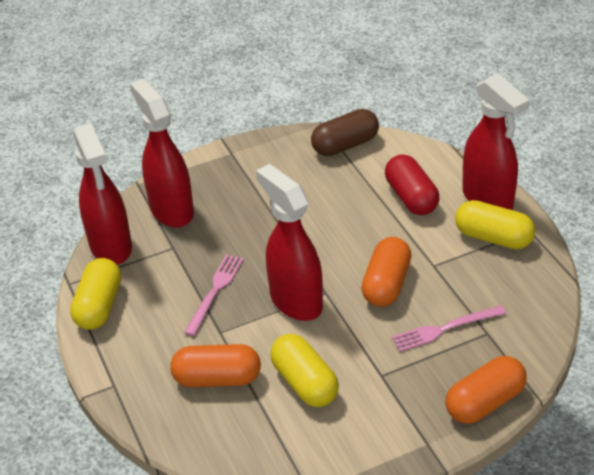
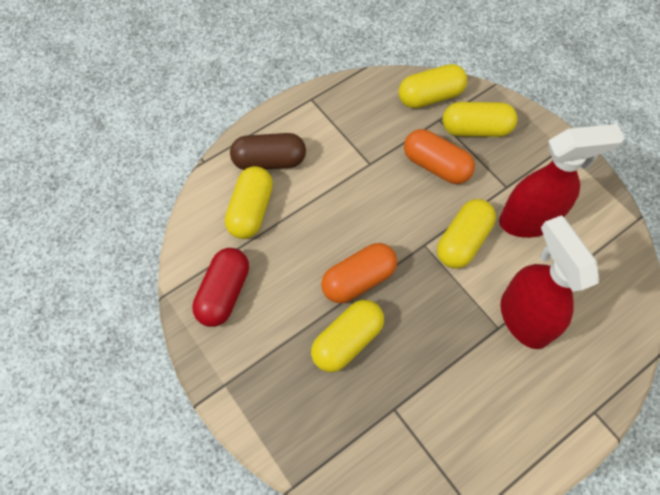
orange capsule: 3 -> 2
pink fork: 2 -> 0
red spray bottle: 4 -> 2
yellow capsule: 3 -> 5

